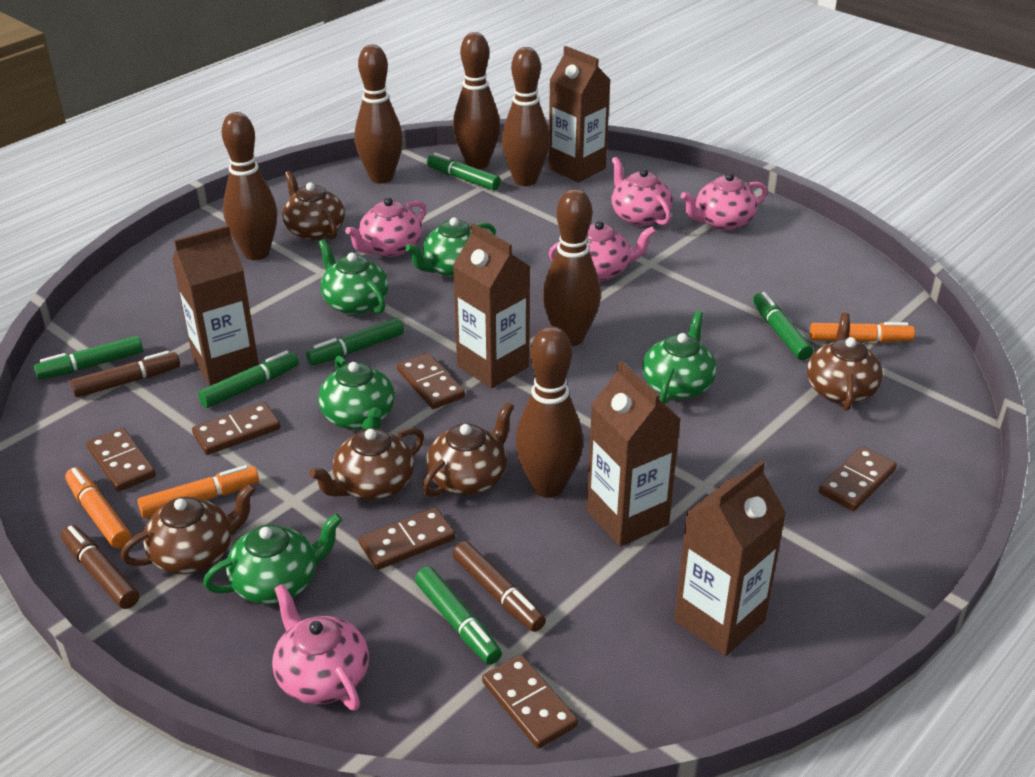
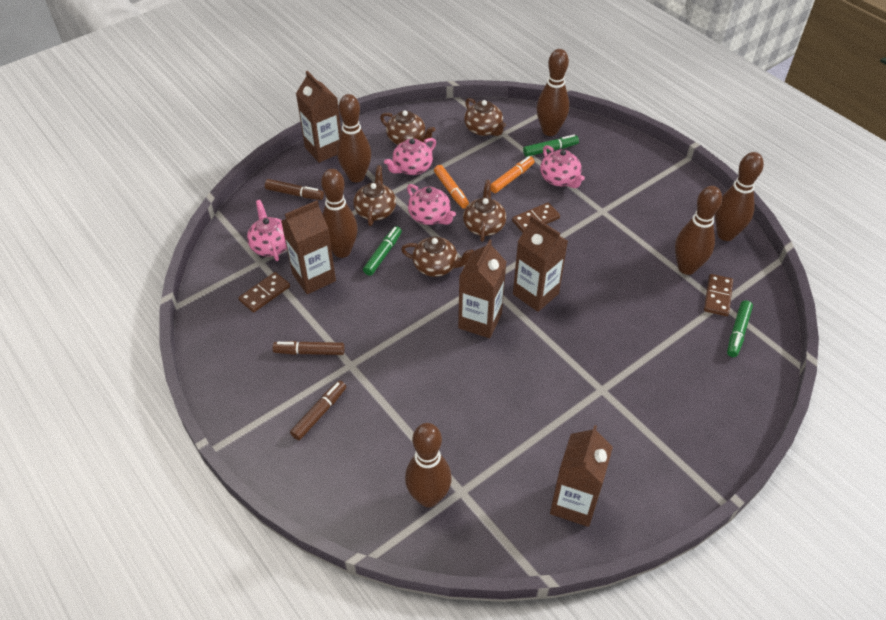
brown domino: 6 -> 3
green marker: 6 -> 3
green teapot: 5 -> 0
orange marker: 3 -> 2
pink teapot: 5 -> 4

